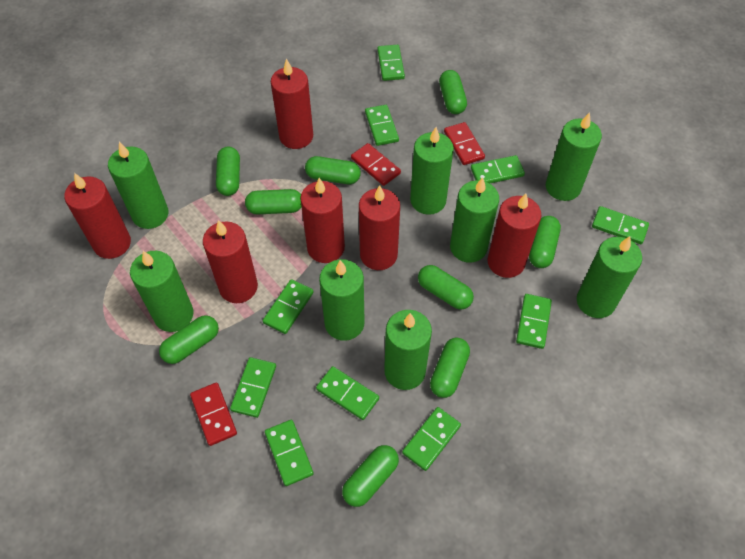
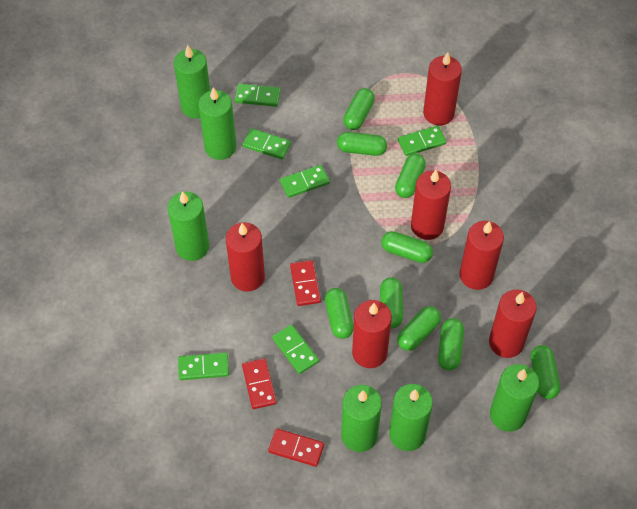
green candle: 8 -> 6
green domino: 10 -> 6

